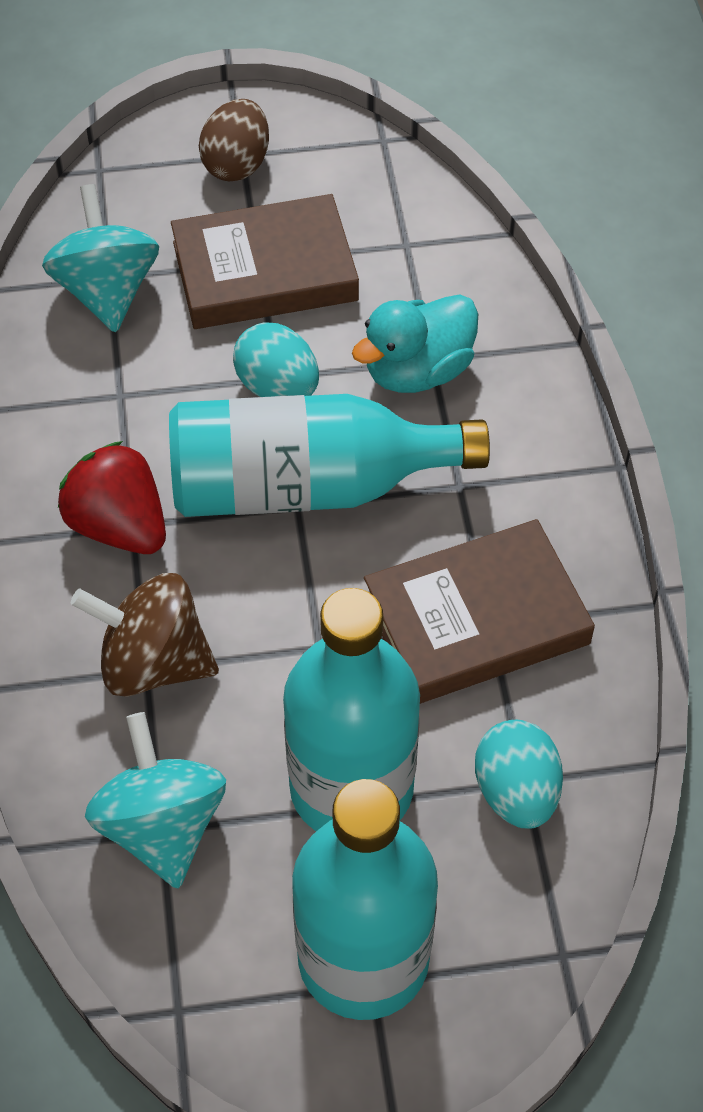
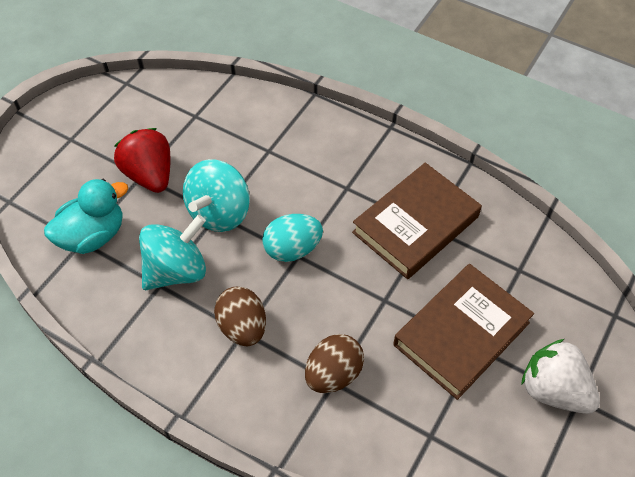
brown egg: 1 -> 2
brown spinning top: 1 -> 0
turquoise bottle: 3 -> 0
turquoise egg: 2 -> 1
white strawberry: 0 -> 1

